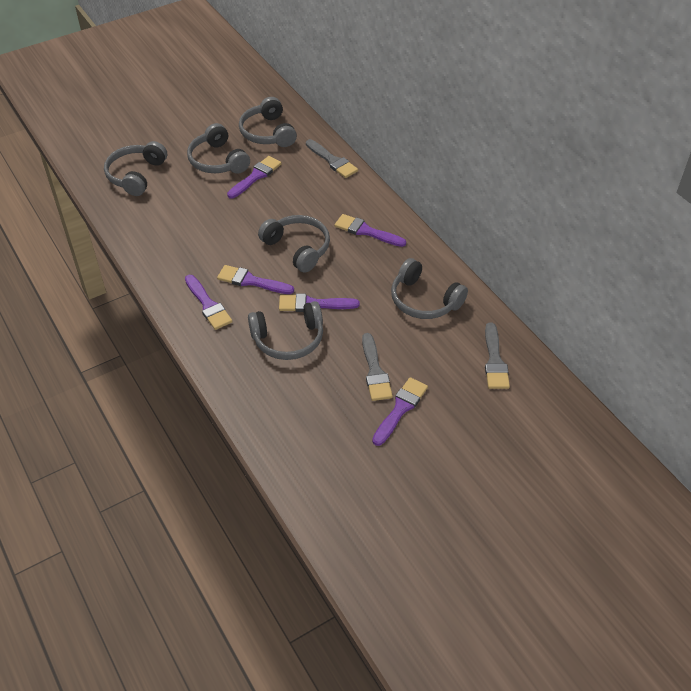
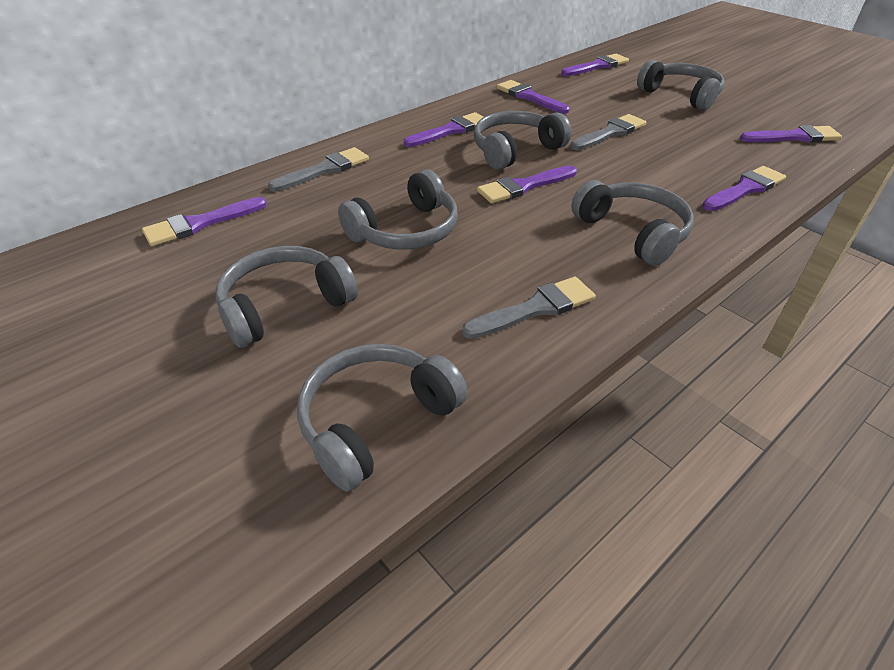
purple brush: 6 -> 7

